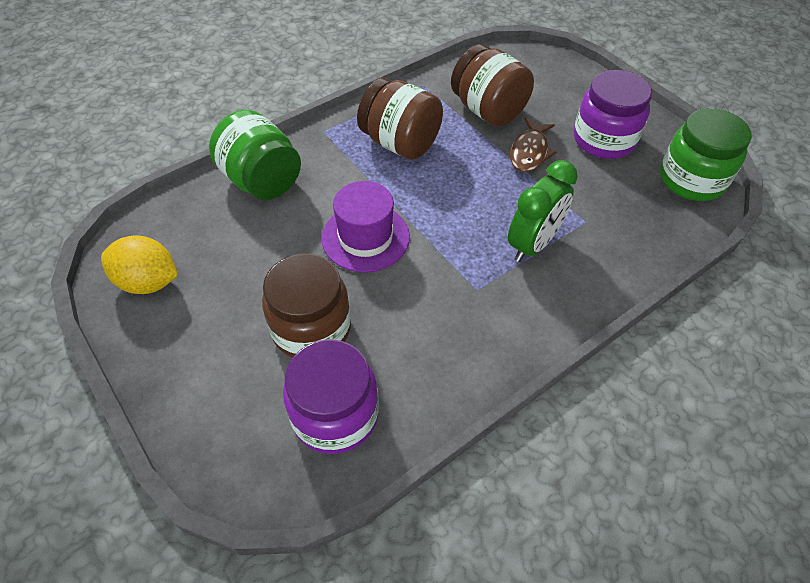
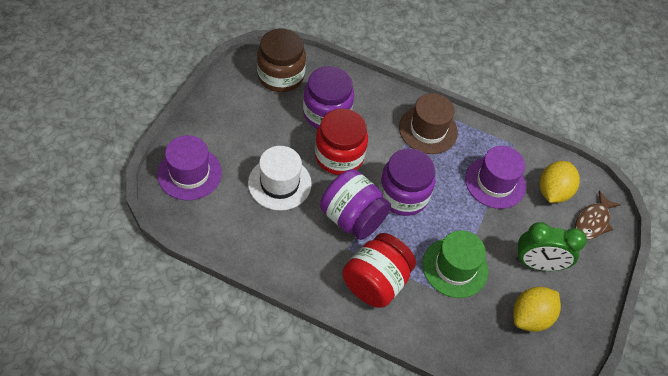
brown hat: 0 -> 1
brown jar: 3 -> 1
green hat: 0 -> 1
green jar: 2 -> 0
purple hat: 1 -> 2
purple jar: 2 -> 3
red jar: 0 -> 2
white hat: 0 -> 1
yellow lemon: 1 -> 2

